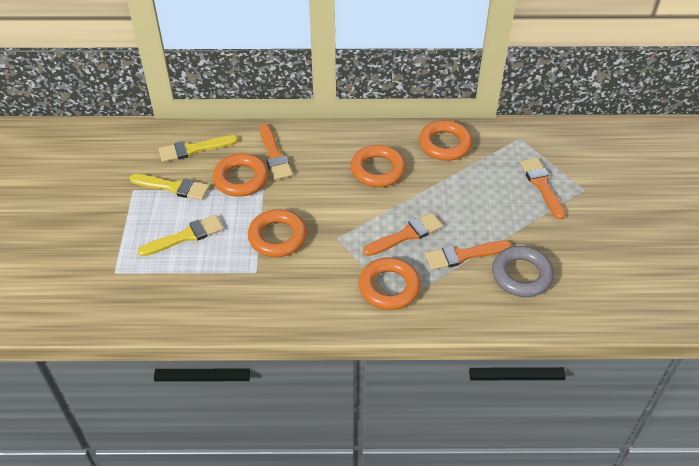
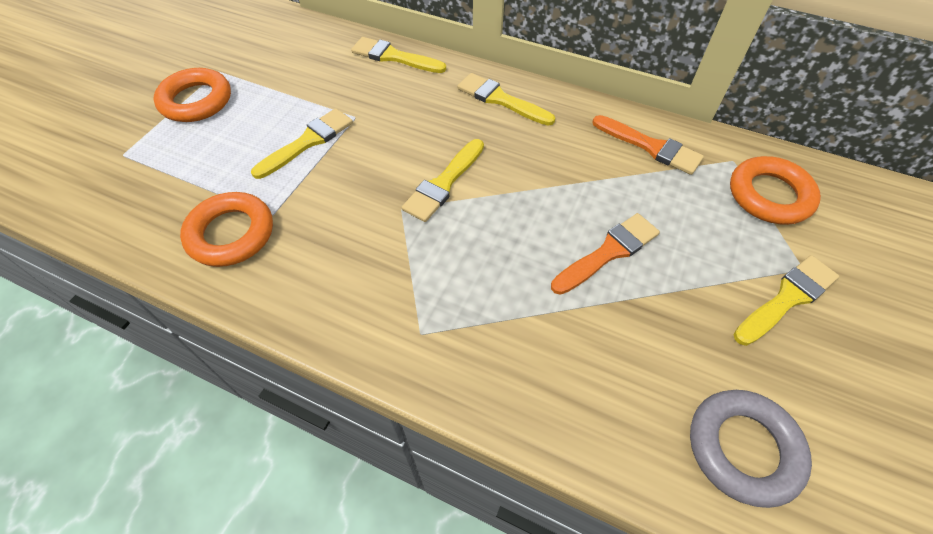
orange brush: 4 -> 2
orange ring: 5 -> 3
yellow brush: 3 -> 5

